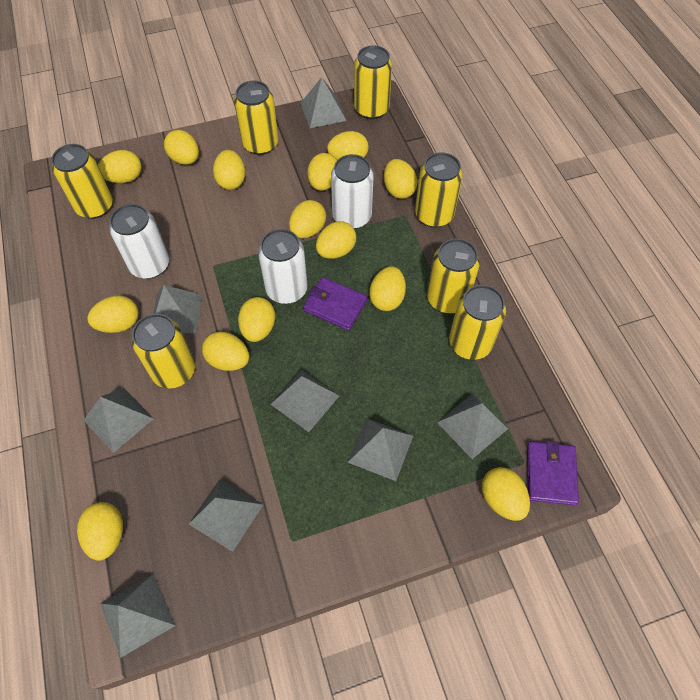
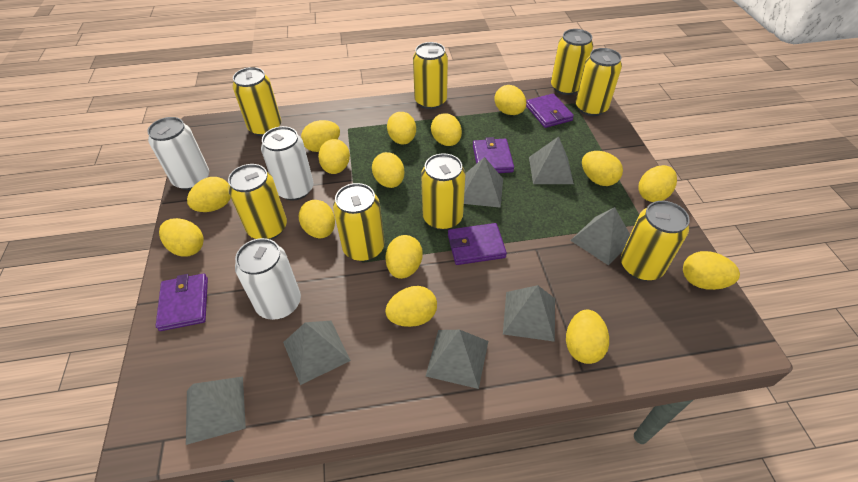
grey pyramid: 8 -> 7
purple wallet: 2 -> 4
yellow can: 7 -> 8
yellow egg: 14 -> 15

